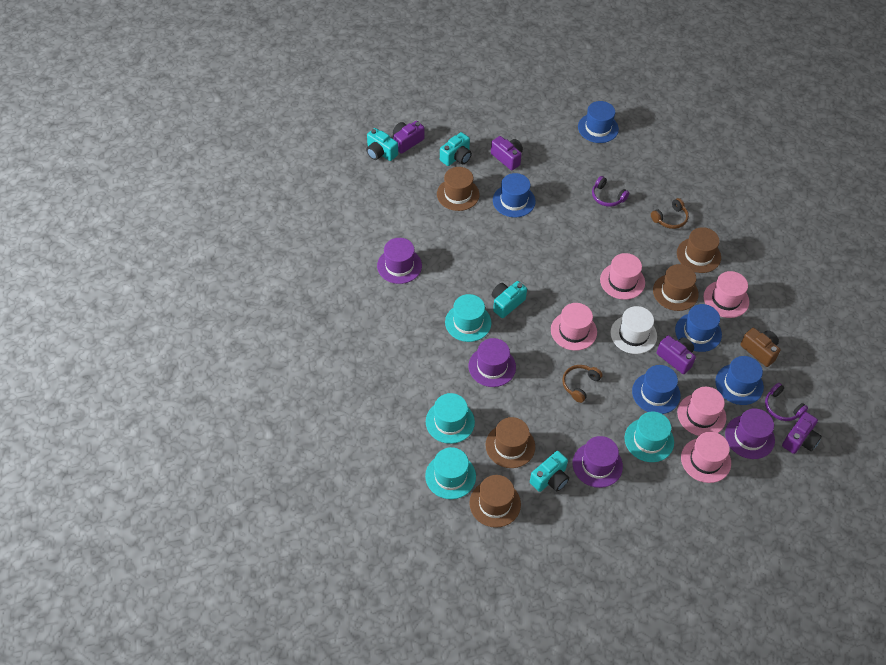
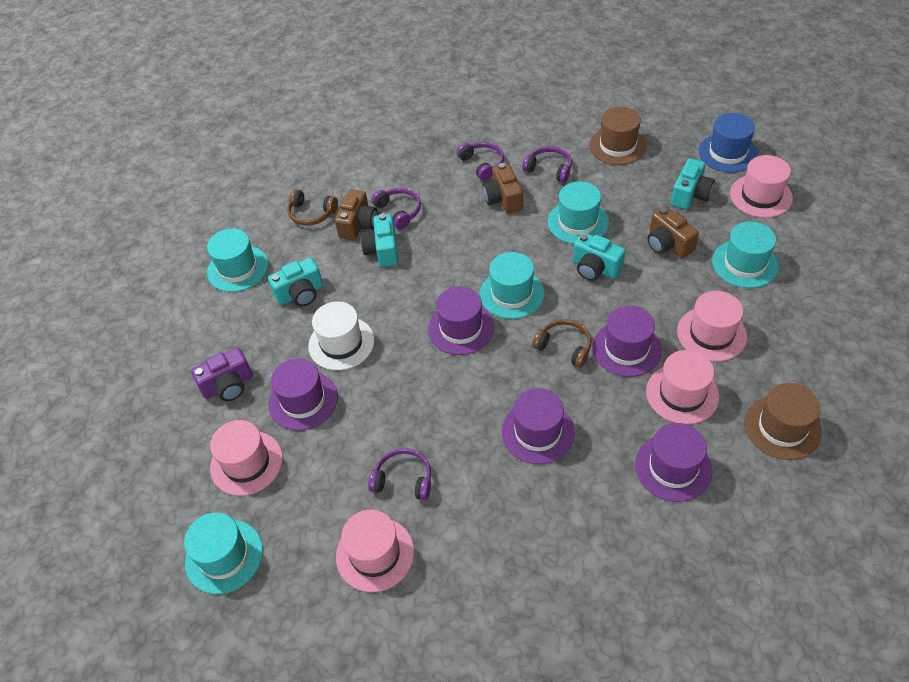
blue hat: 5 -> 1
brown camera: 1 -> 3
brown hat: 5 -> 2
purple camera: 4 -> 1
purple hat: 4 -> 5
purple headphones: 2 -> 4
turquoise hat: 4 -> 5

